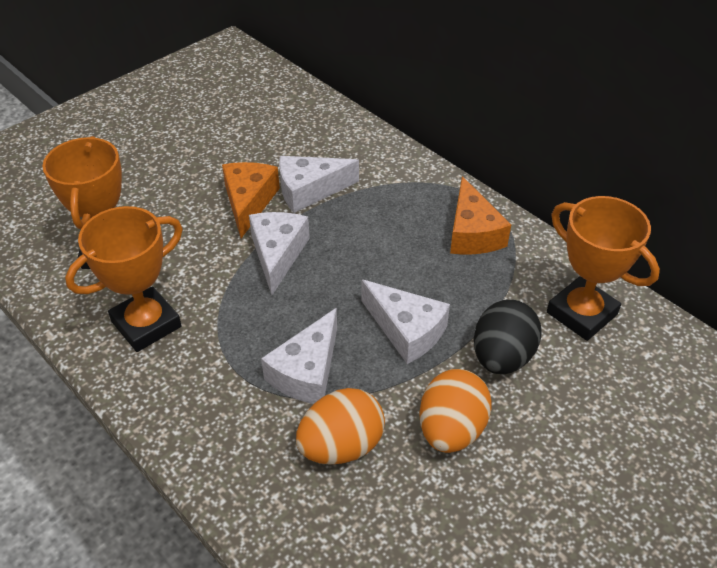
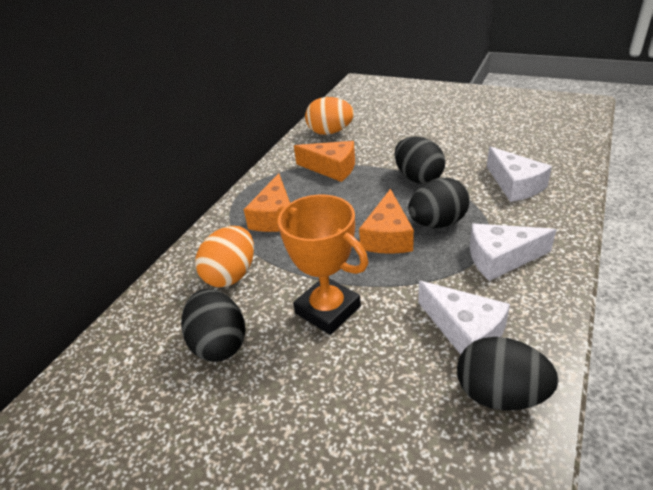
black egg: 1 -> 4
orange cheese: 2 -> 3
orange trophy: 3 -> 1
white cheese: 4 -> 3

